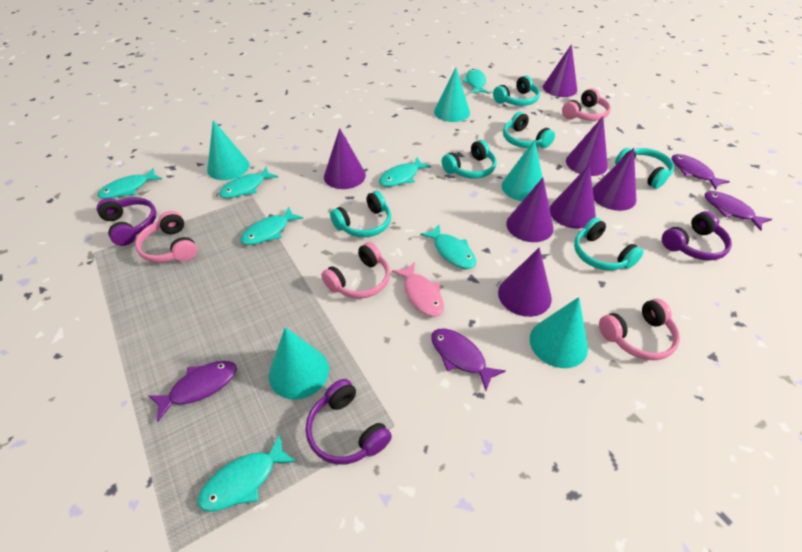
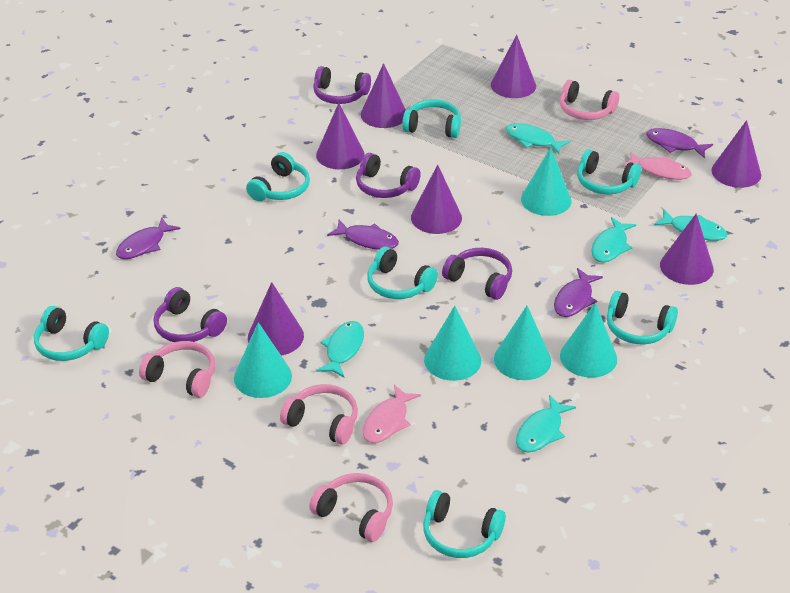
pink fish: 1 -> 2
purple headphones: 3 -> 4
turquoise fish: 7 -> 5
turquoise headphones: 6 -> 7

